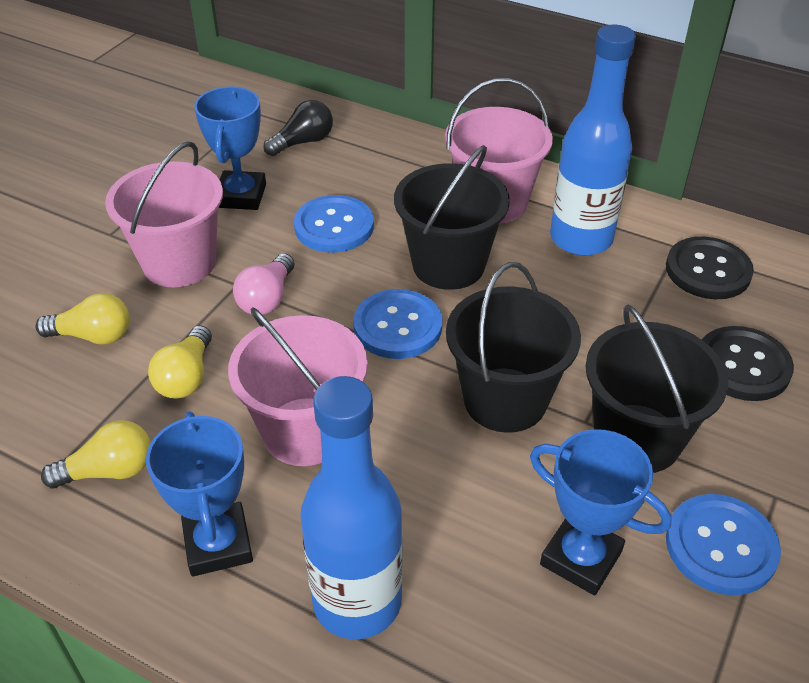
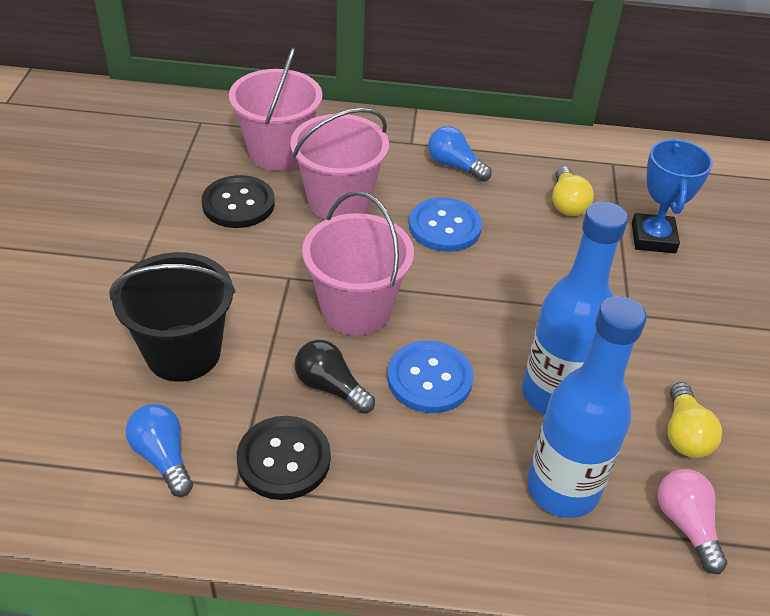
black bucket: 3 -> 1
blue button: 3 -> 2
blue light bulb: 0 -> 2
blue trophy: 3 -> 1
yellow light bulb: 3 -> 2

